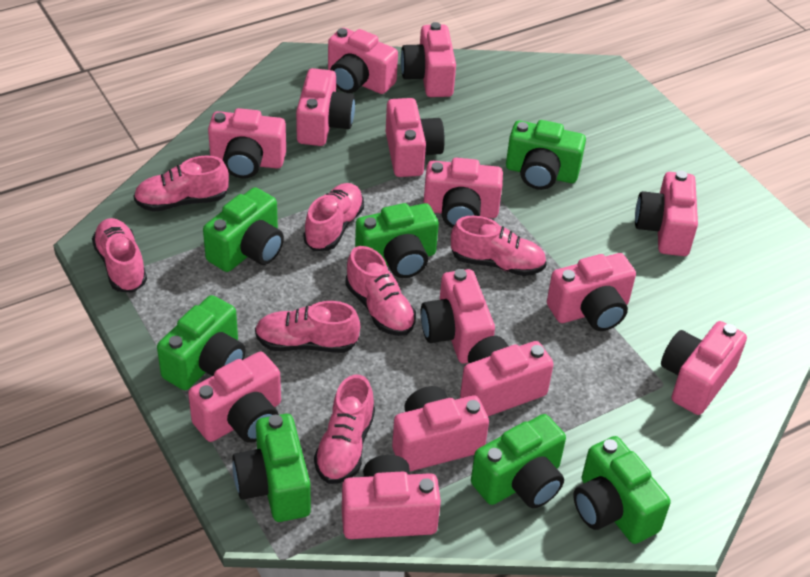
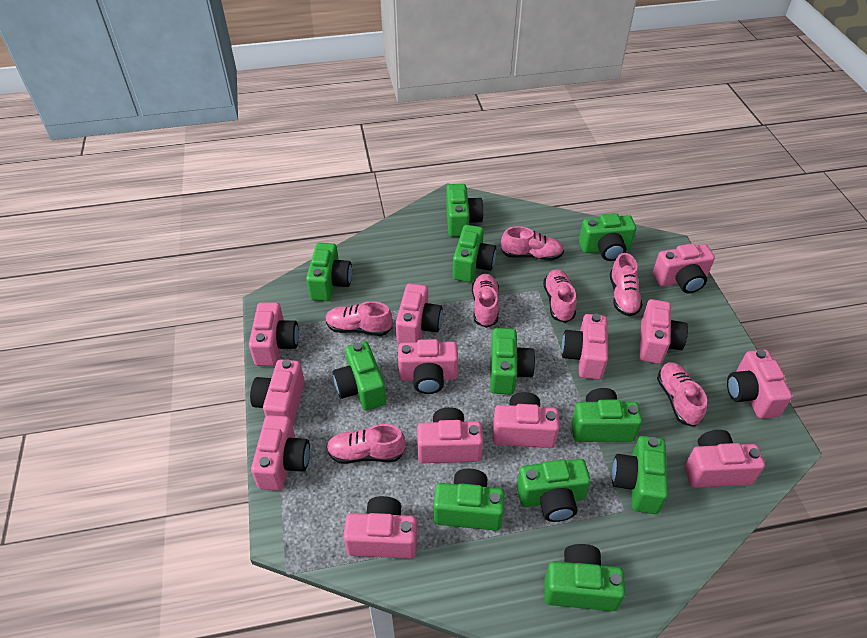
green camera: 7 -> 11
pink camera: 14 -> 13

